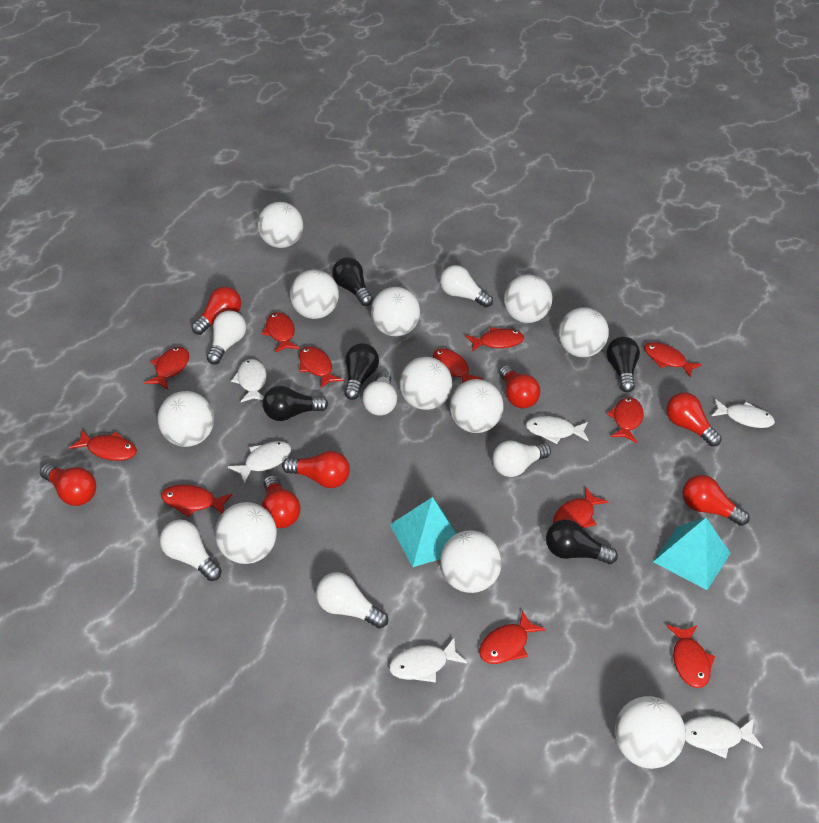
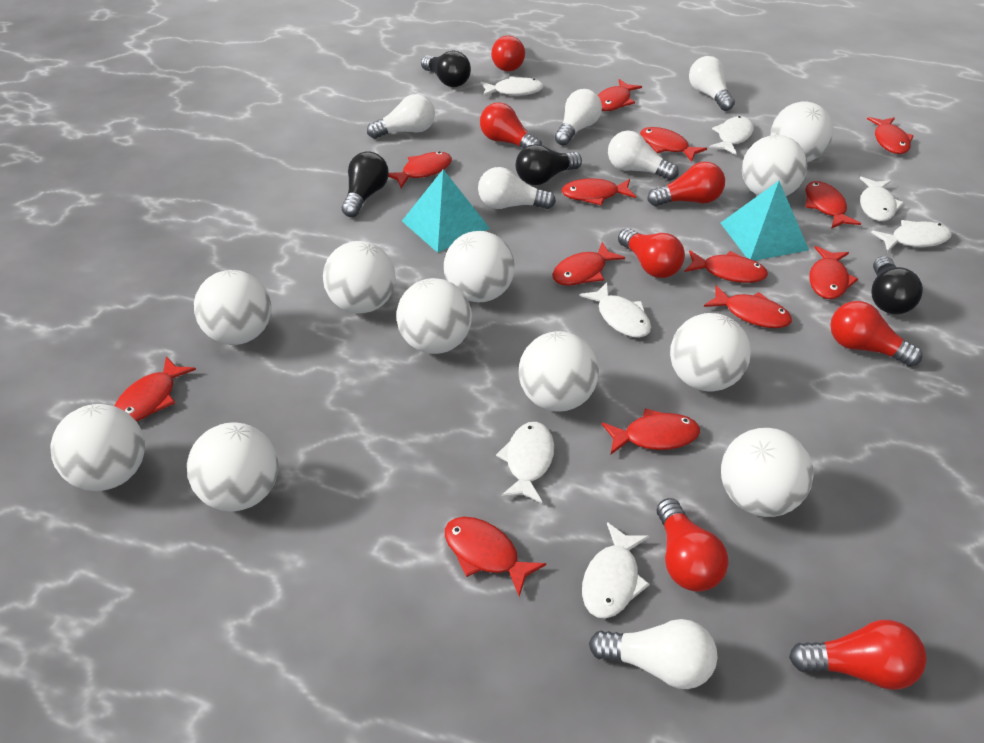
black light bulb: 5 -> 4
red fish: 12 -> 13
white fish: 6 -> 7

